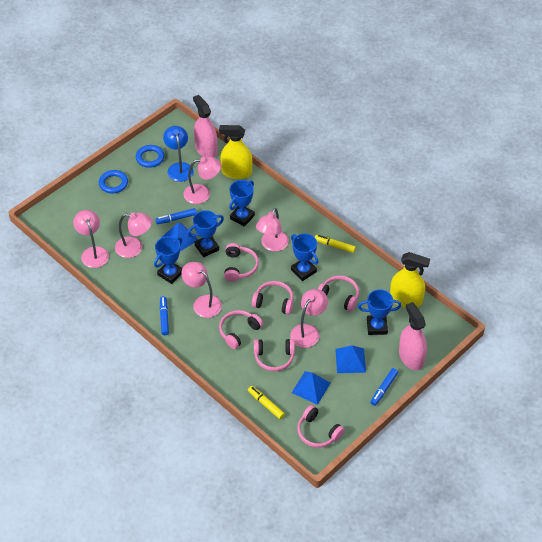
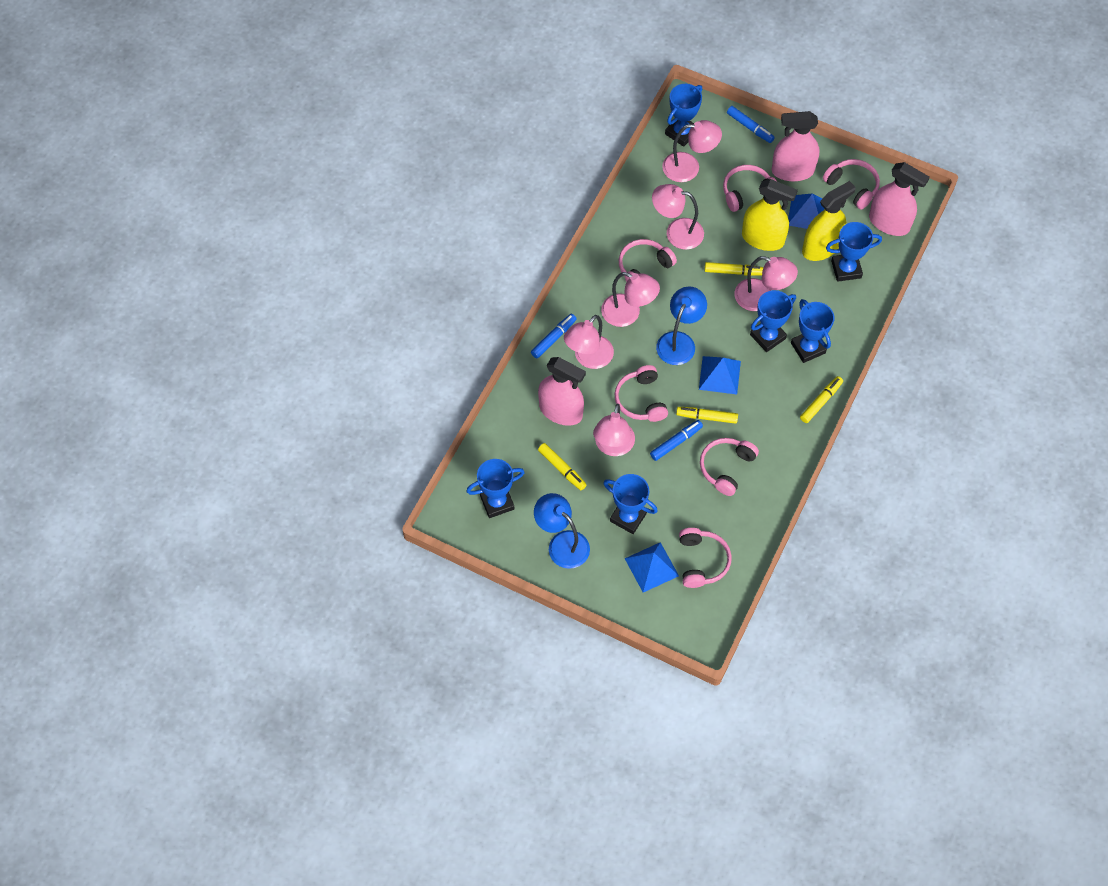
blue lamp: 1 -> 2
blue ring: 2 -> 0
blue trophy: 5 -> 6
pink spray bottle: 2 -> 3
yellow marker: 2 -> 4

